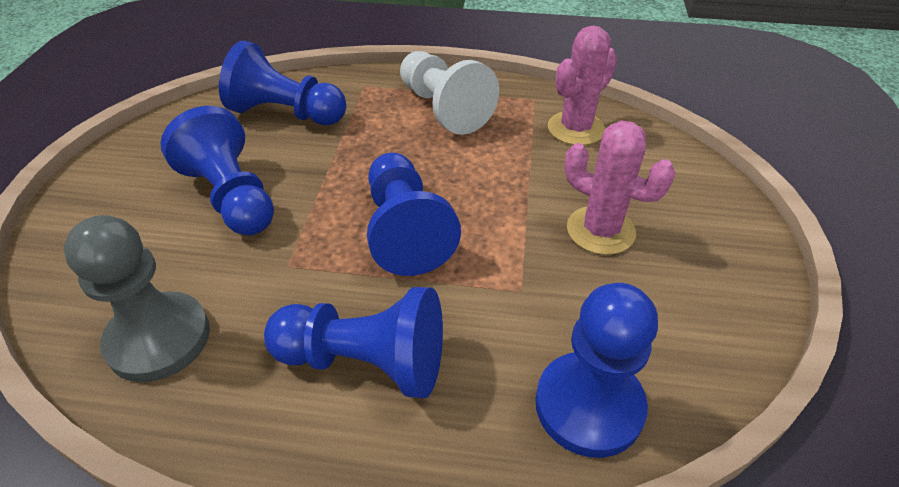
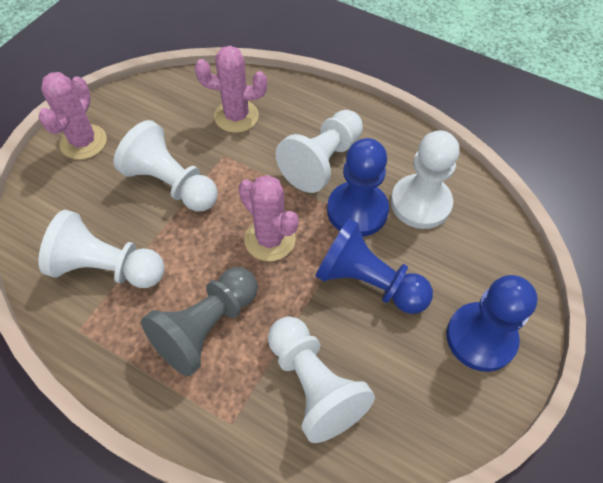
blue pawn: 5 -> 3
pink cactus: 2 -> 3
white pawn: 1 -> 5

